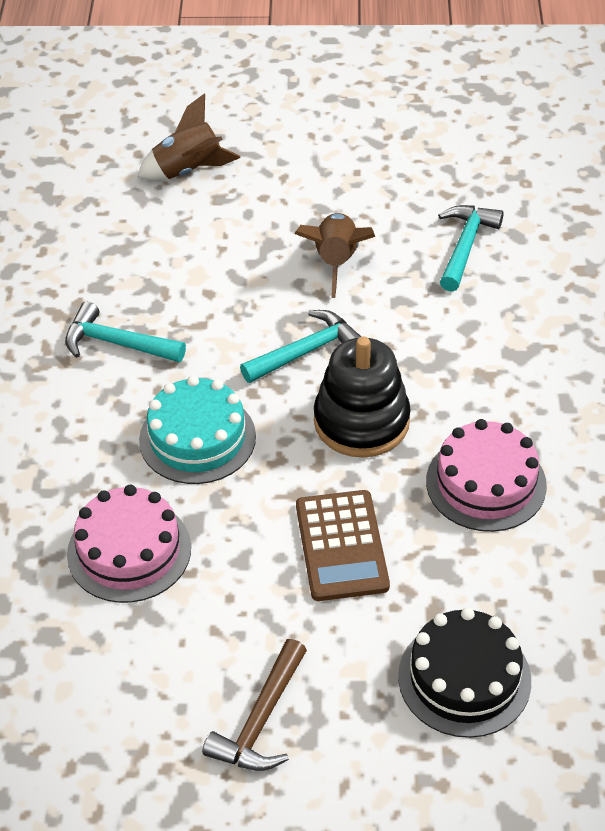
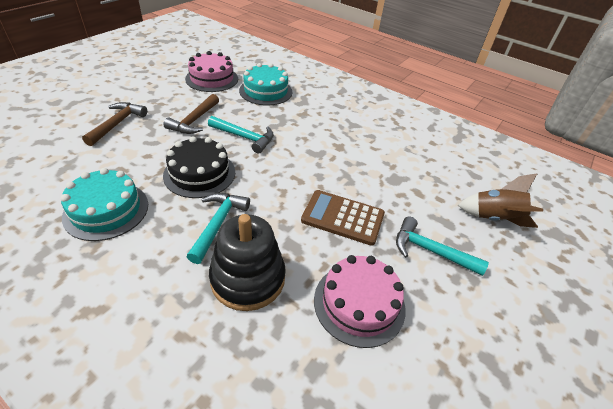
brown hammer: 1 -> 2
brown rocket: 2 -> 1
turquoise cake: 1 -> 2

